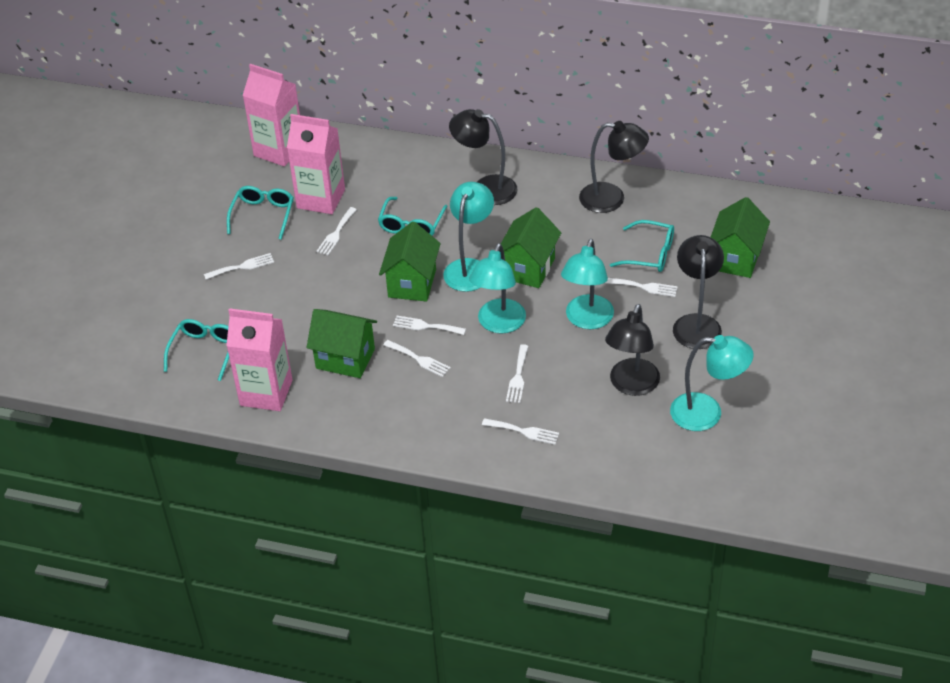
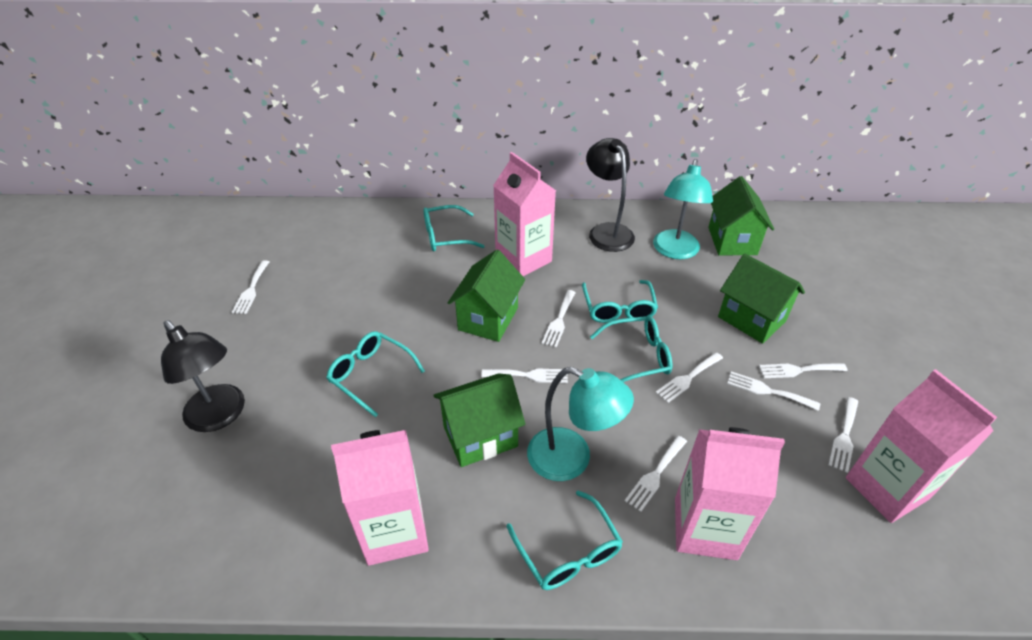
black lamp: 4 -> 2
pink carton: 3 -> 4
turquoise glasses: 4 -> 5
turquoise lamp: 4 -> 2
white fork: 7 -> 8

